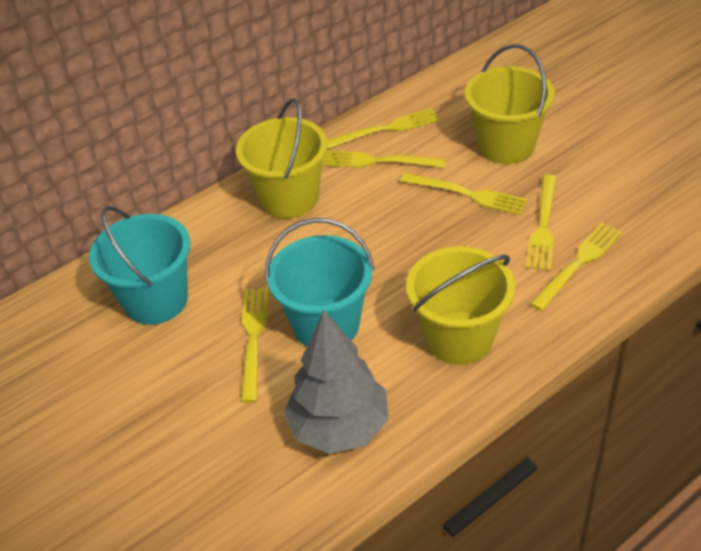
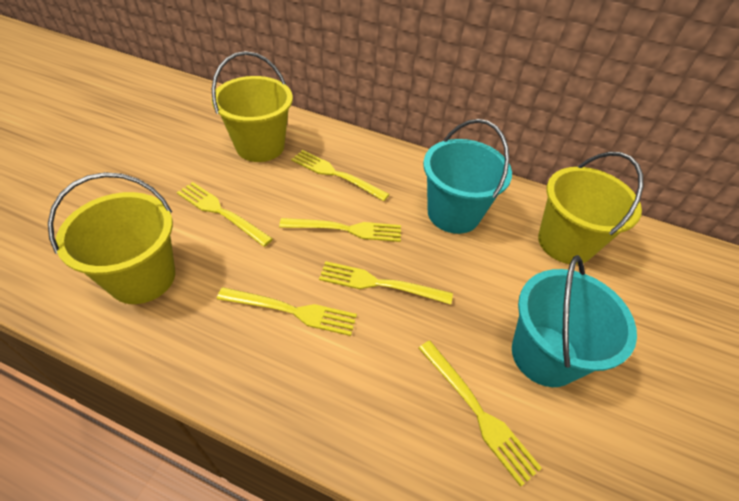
grey tree: 1 -> 0

